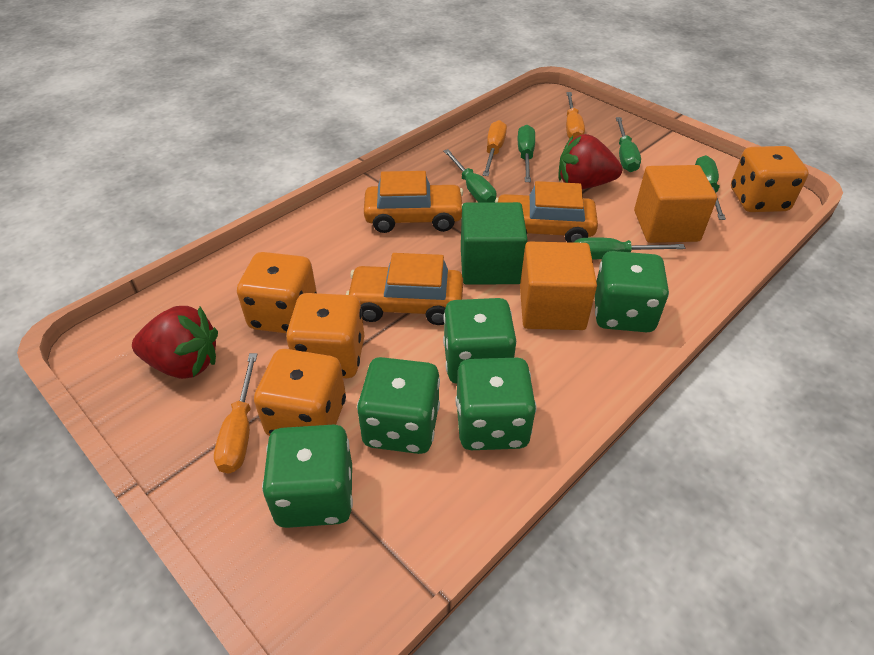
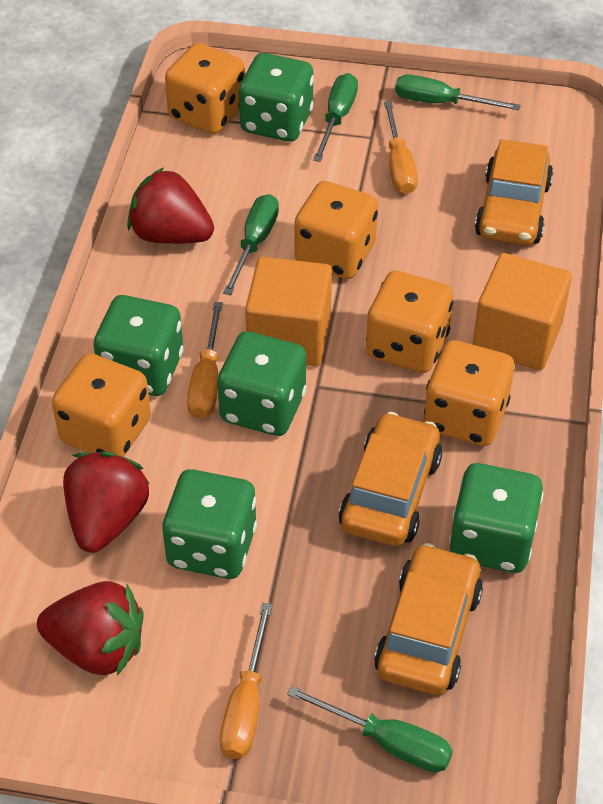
green cube: 1 -> 0
green screwdriver: 5 -> 4
orange dice: 4 -> 5
red strawberry: 2 -> 3

